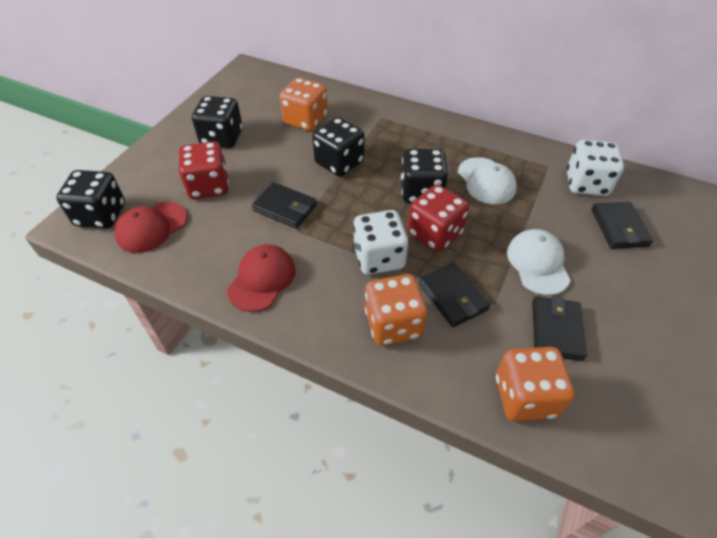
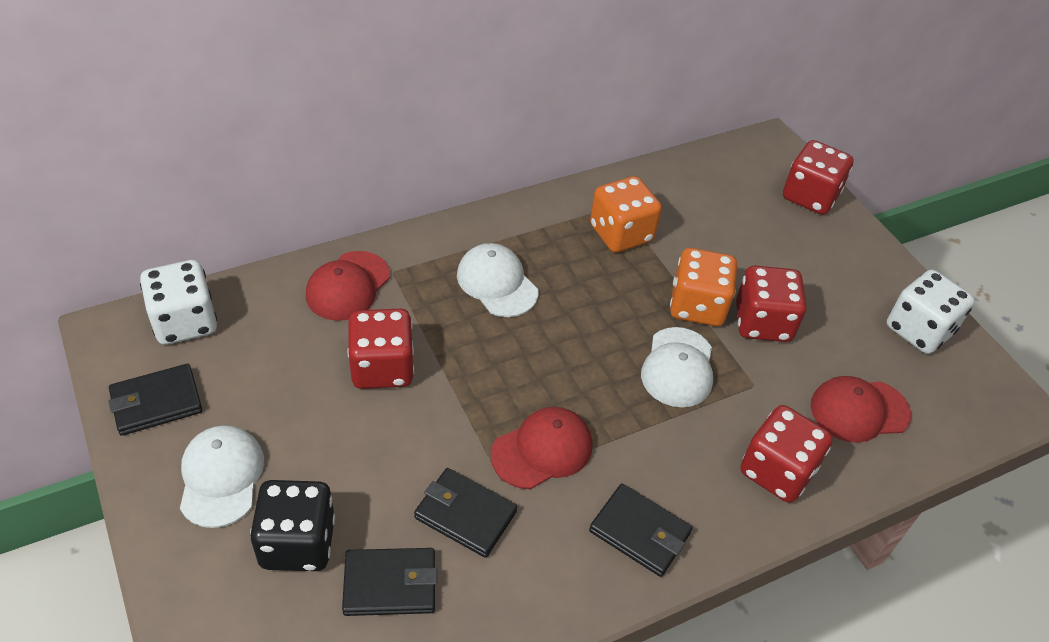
black dice: 4 -> 1
orange dice: 3 -> 2
red cap: 2 -> 3
red dice: 2 -> 4
white cap: 2 -> 3

